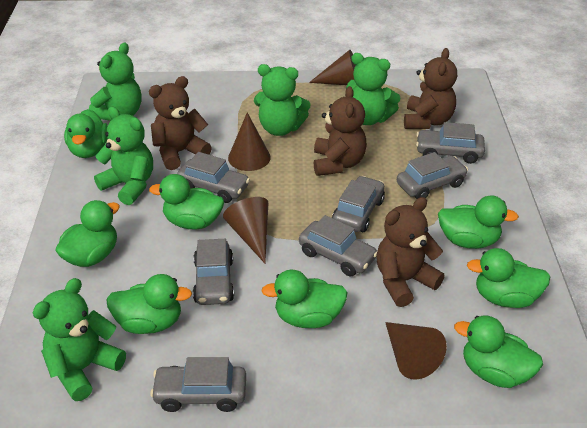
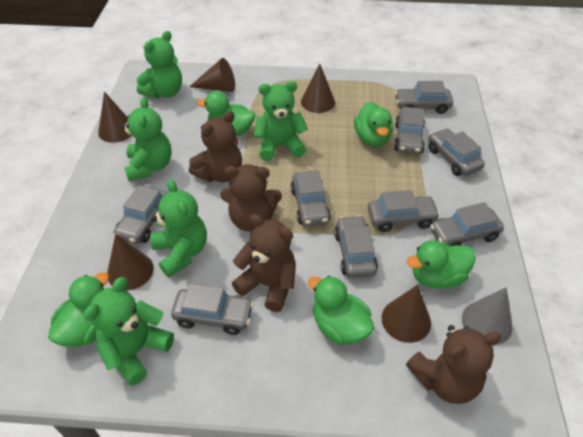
brown cone: 4 -> 5
green duck: 8 -> 5
grey car: 7 -> 9
grey cone: 0 -> 1

